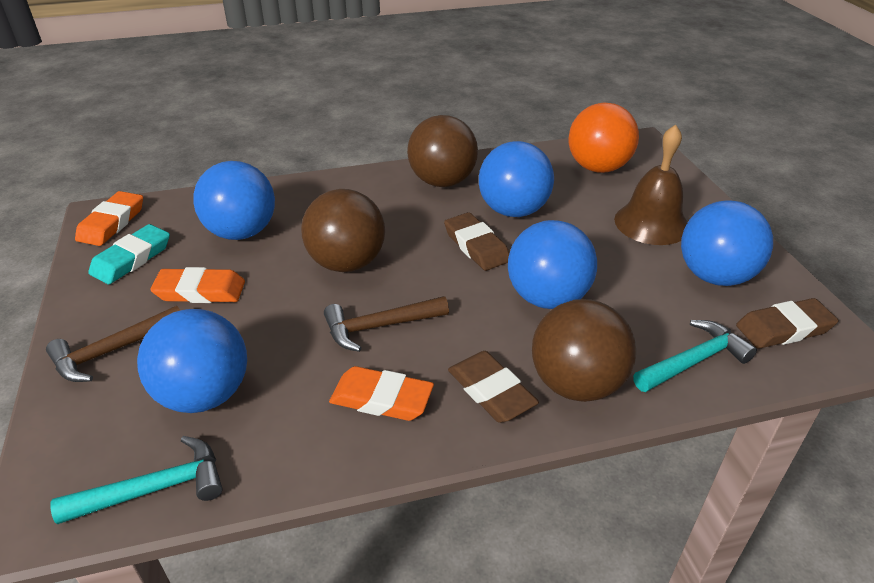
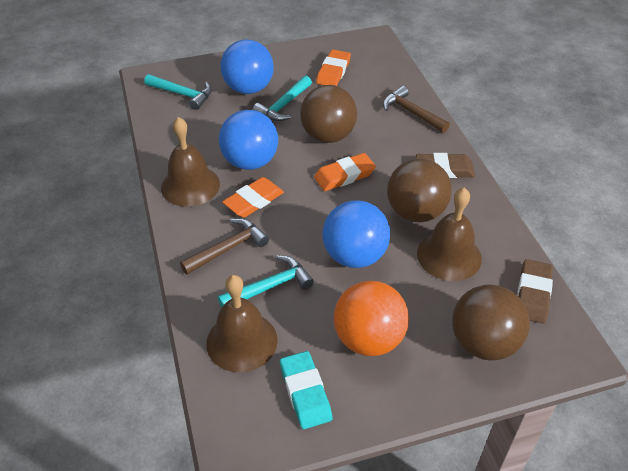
blue ball: 5 -> 3
brown bell: 1 -> 3
brown eraser: 3 -> 2
turquoise hammer: 2 -> 3

